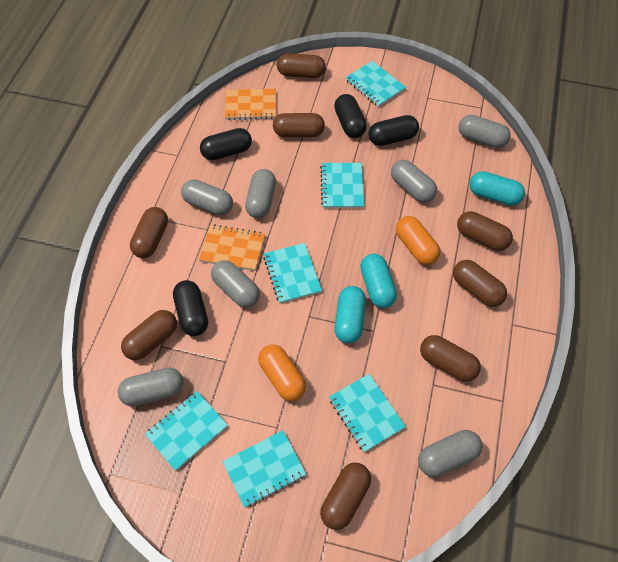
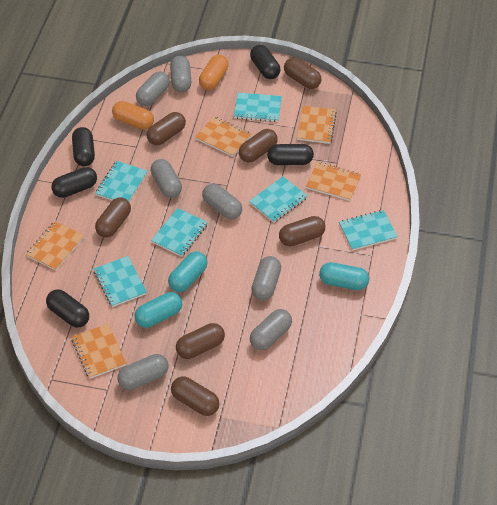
black capsule: 4 -> 5
brown capsule: 8 -> 7
orange notebook: 2 -> 5

